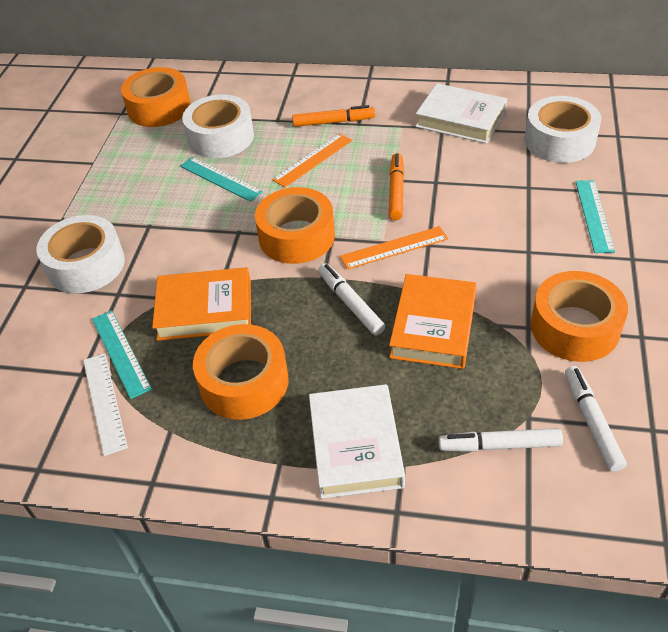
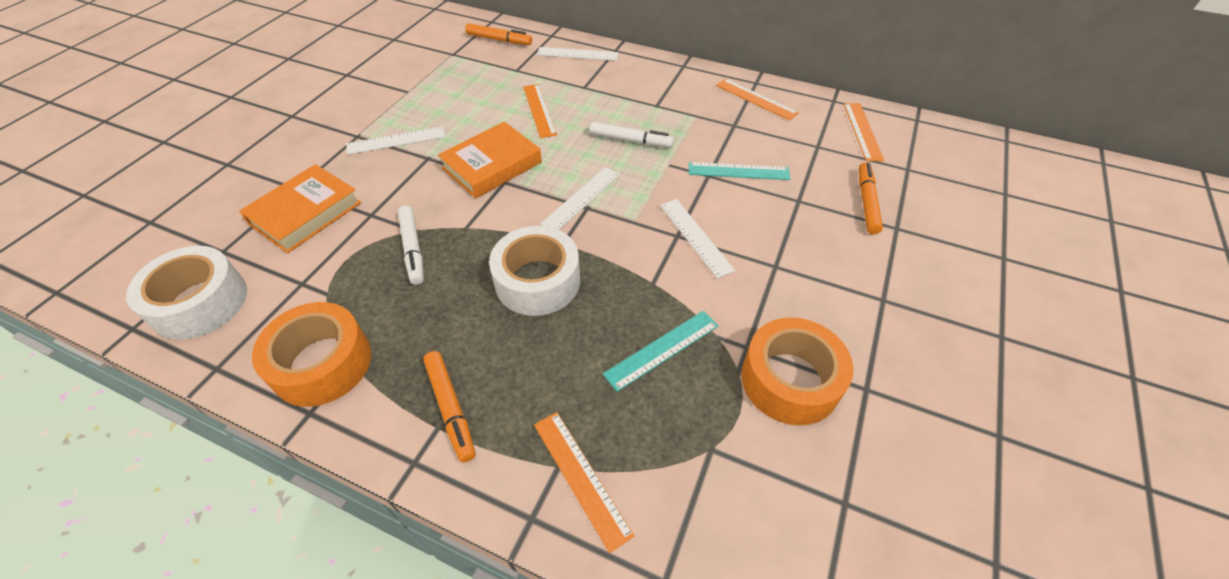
orange marker: 2 -> 3
orange ruler: 2 -> 4
orange tape: 4 -> 2
turquoise ruler: 3 -> 2
white book: 2 -> 0
white marker: 3 -> 2
white ruler: 1 -> 4
white tape: 3 -> 2

